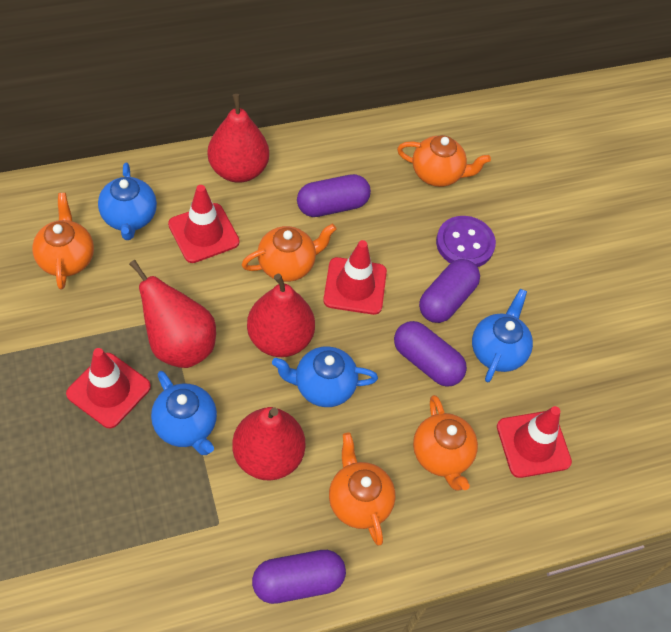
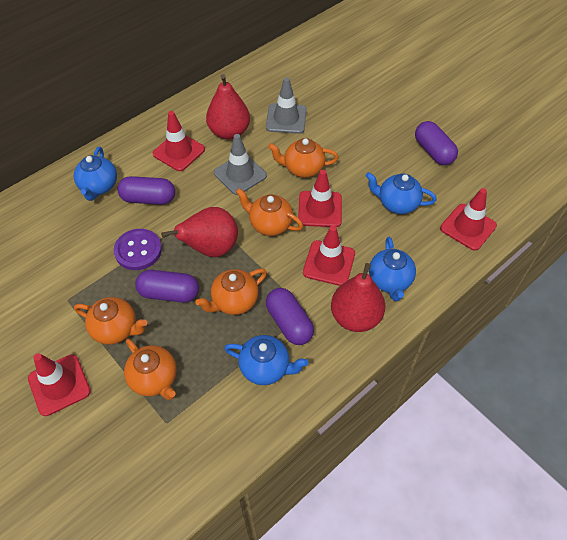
grey traffic cone: 0 -> 2
red pear: 4 -> 3
red traffic cone: 4 -> 5

